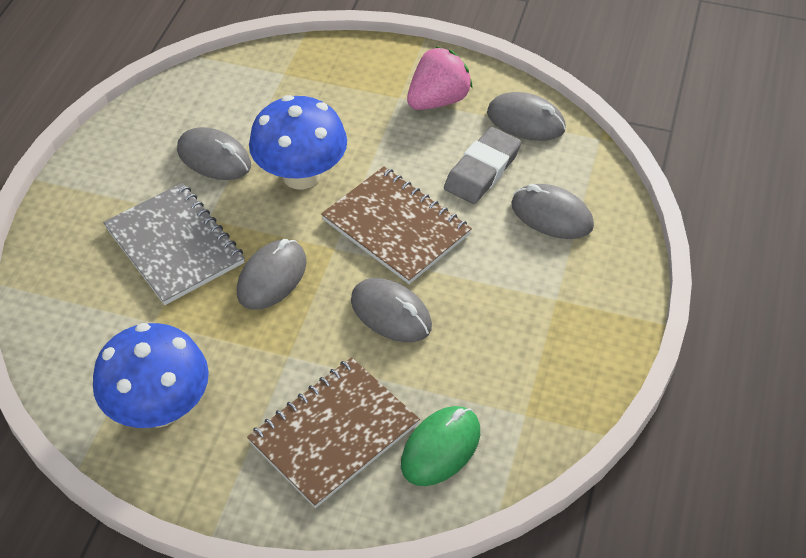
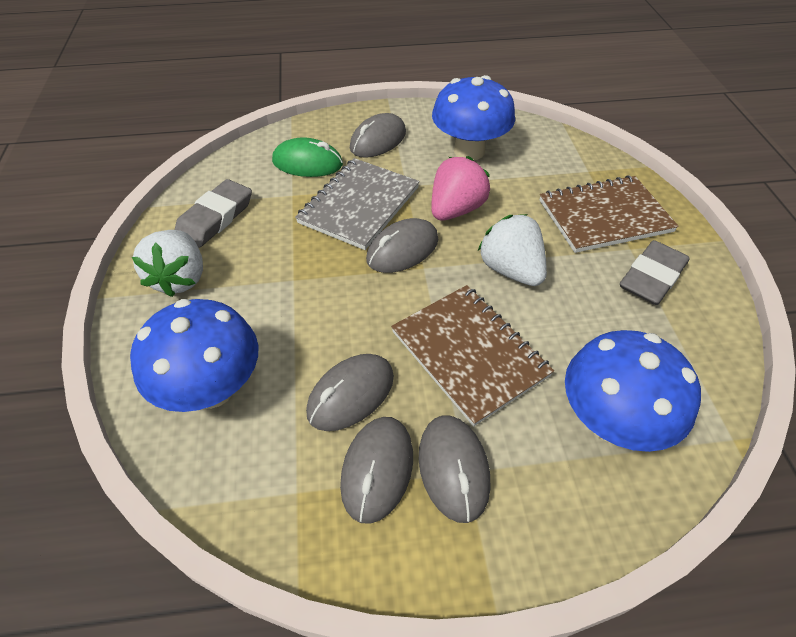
blue mushroom: 2 -> 3
grey eraser: 1 -> 2
white strawberry: 0 -> 2

